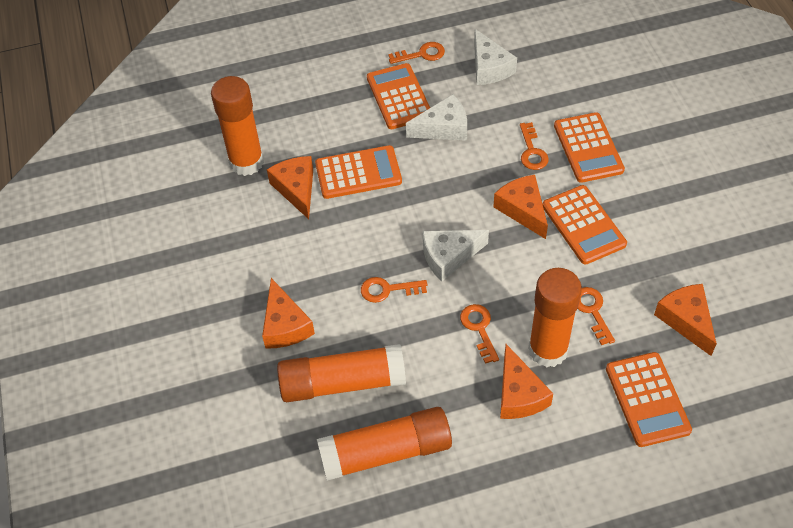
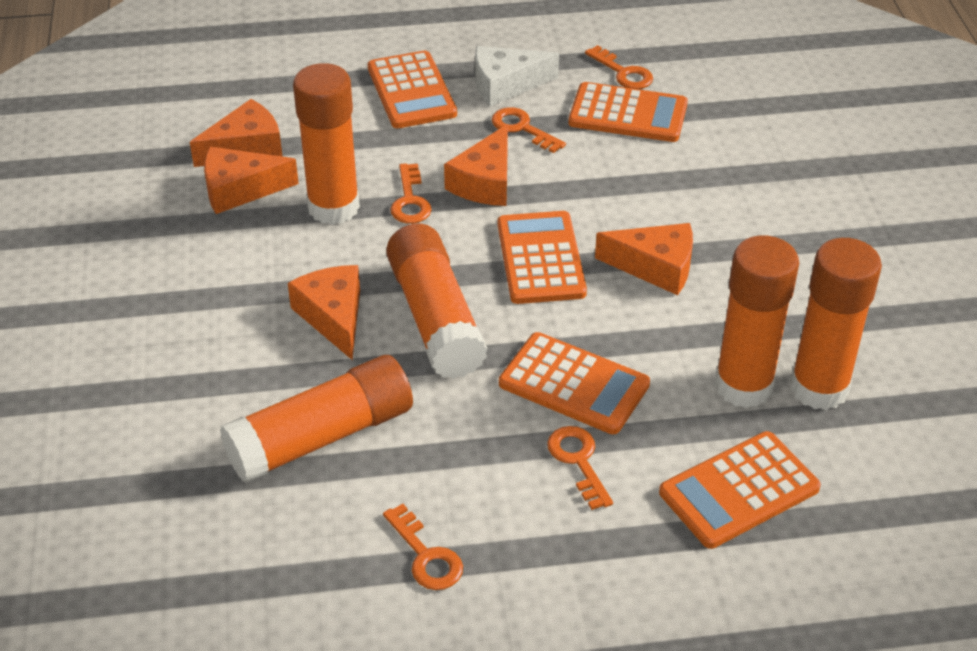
orange glue stick: 4 -> 5
white cheese: 3 -> 1

